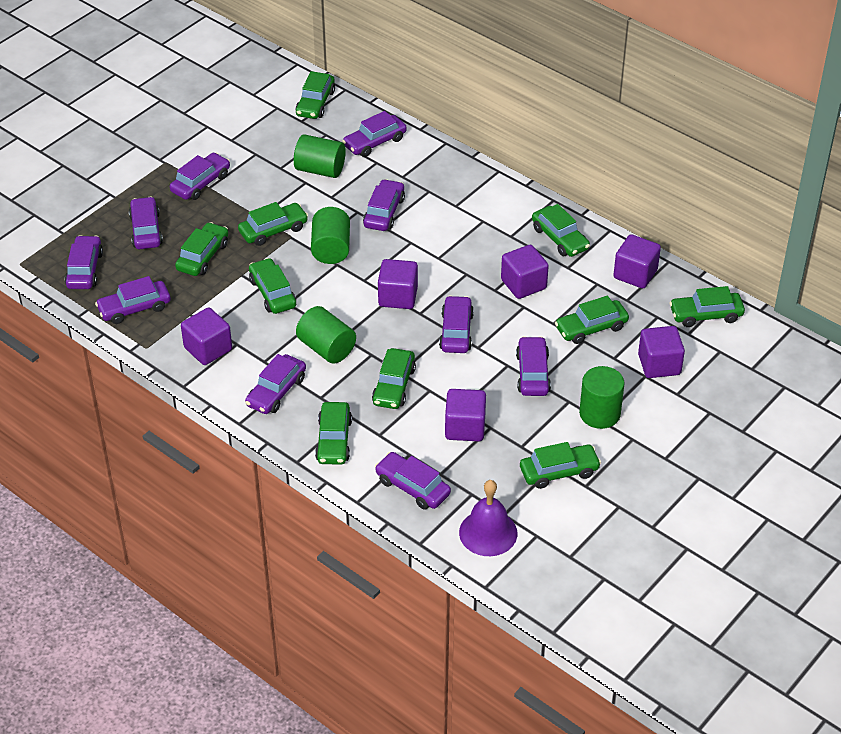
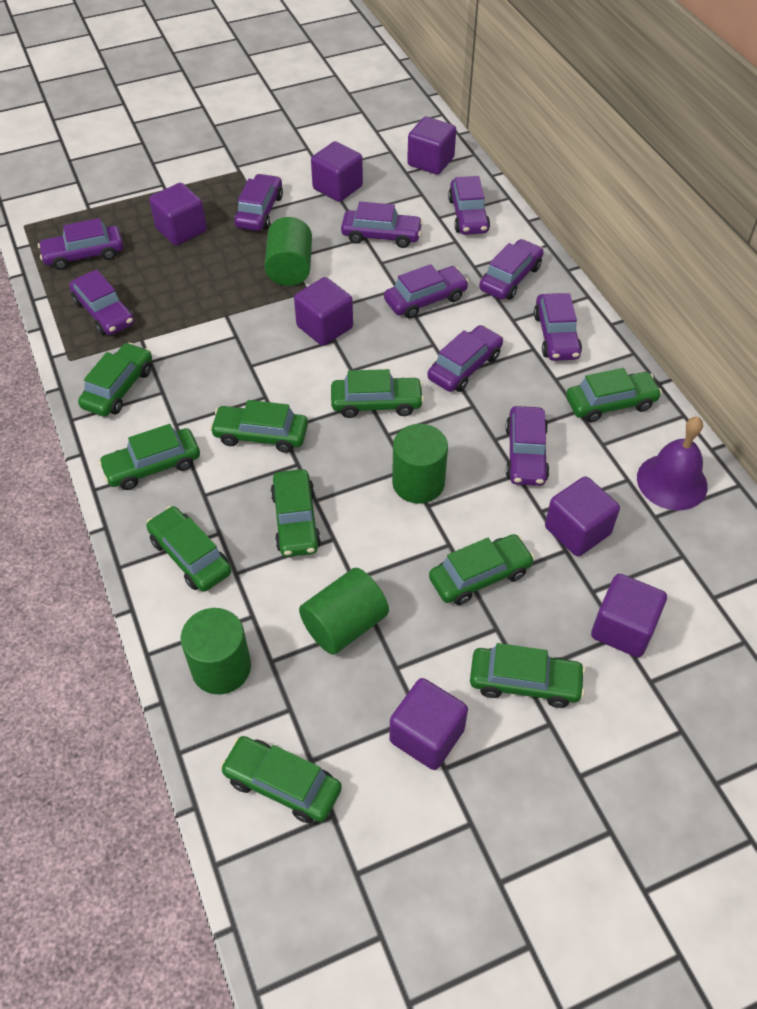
purple cube: 6 -> 7

